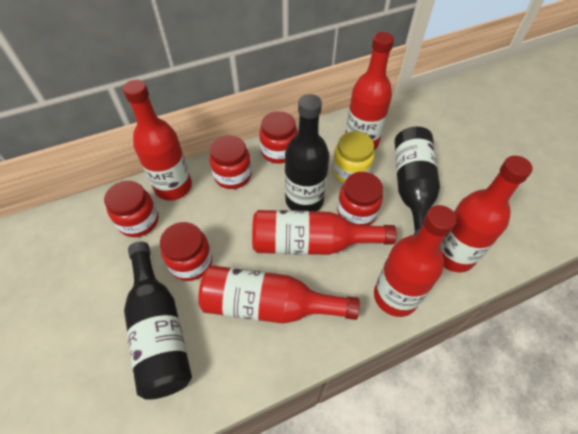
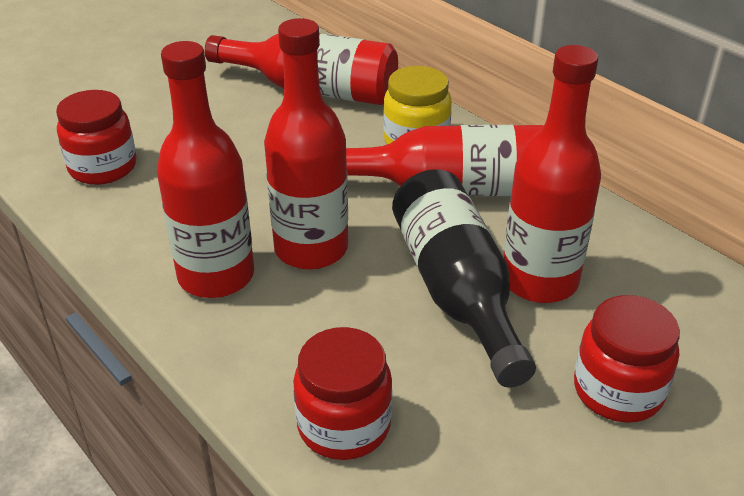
black bottle: 3 -> 1
red bottle: 6 -> 5
red jar: 5 -> 3

